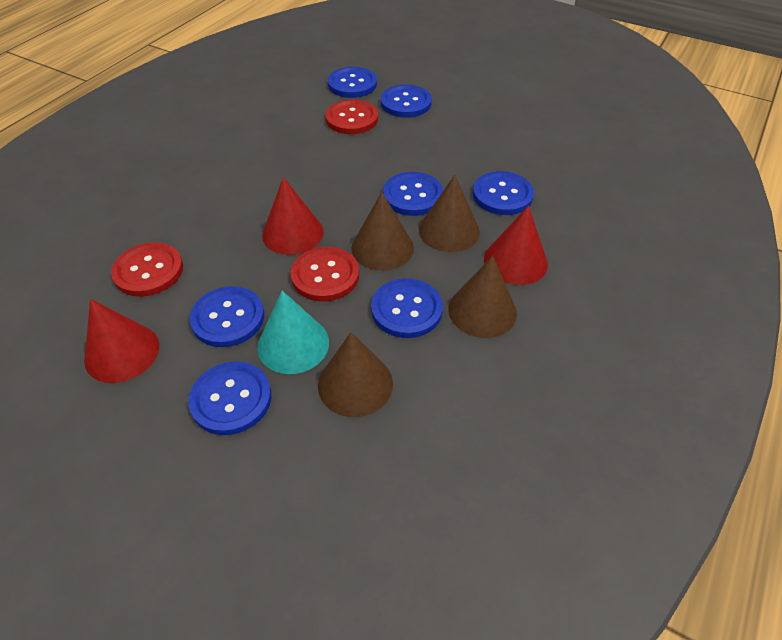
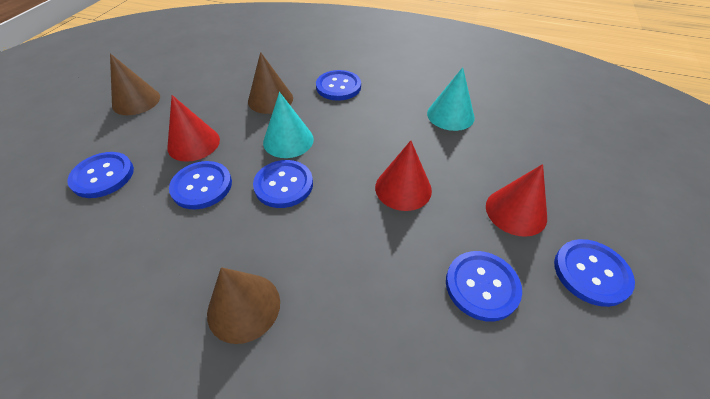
blue button: 7 -> 6
brown cone: 4 -> 3
red button: 3 -> 0
turquoise cone: 1 -> 2

